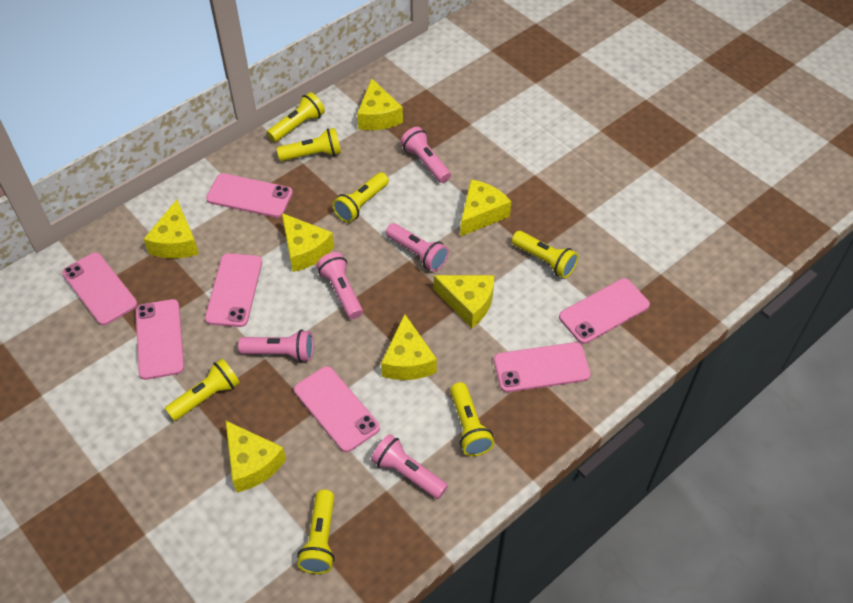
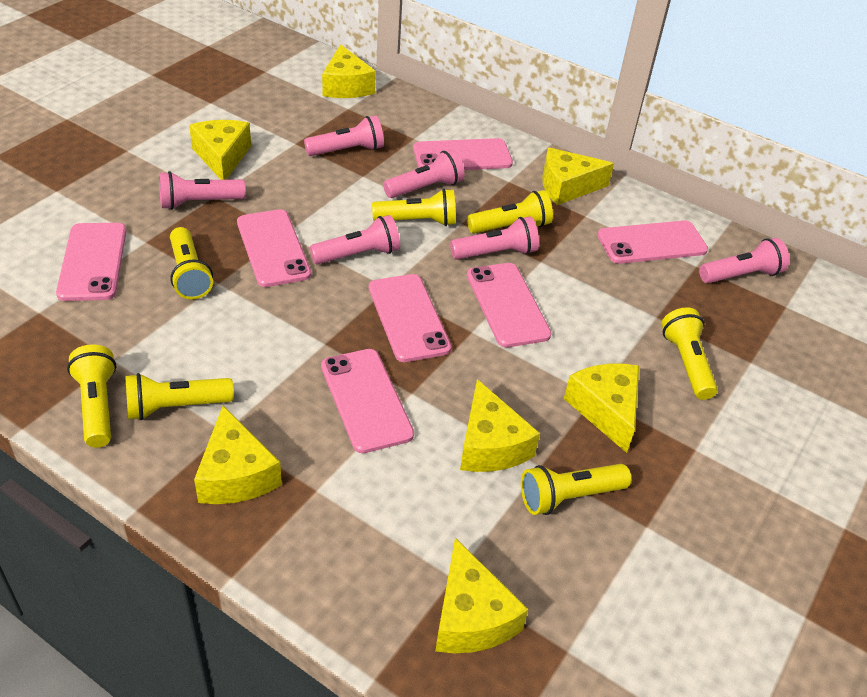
pink flashlight: 5 -> 6

